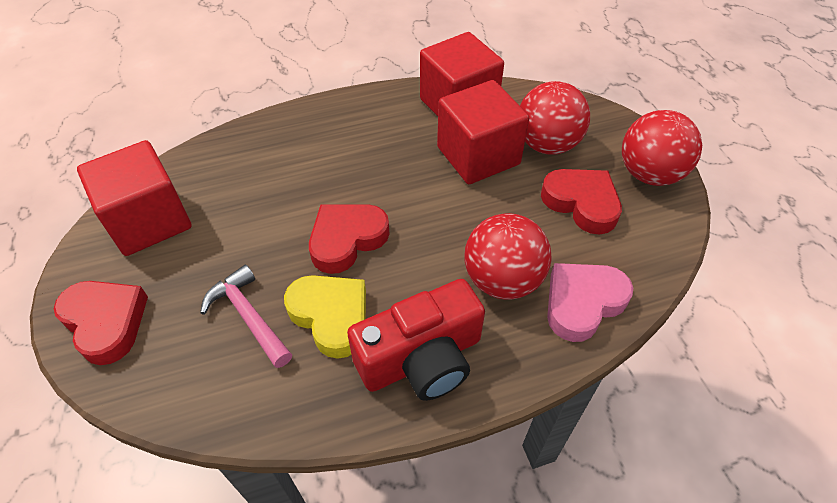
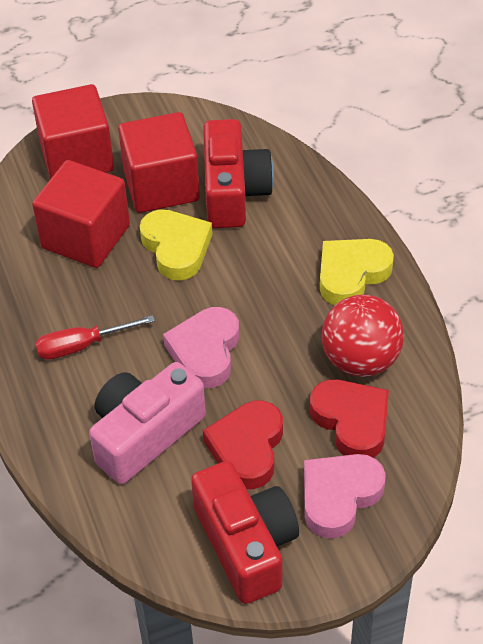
pink camera: 0 -> 1
pink hammer: 1 -> 0
pink heart: 1 -> 2
red ball: 3 -> 1
red camera: 1 -> 2
red heart: 3 -> 2
red screwdriver: 0 -> 1
yellow heart: 1 -> 2

